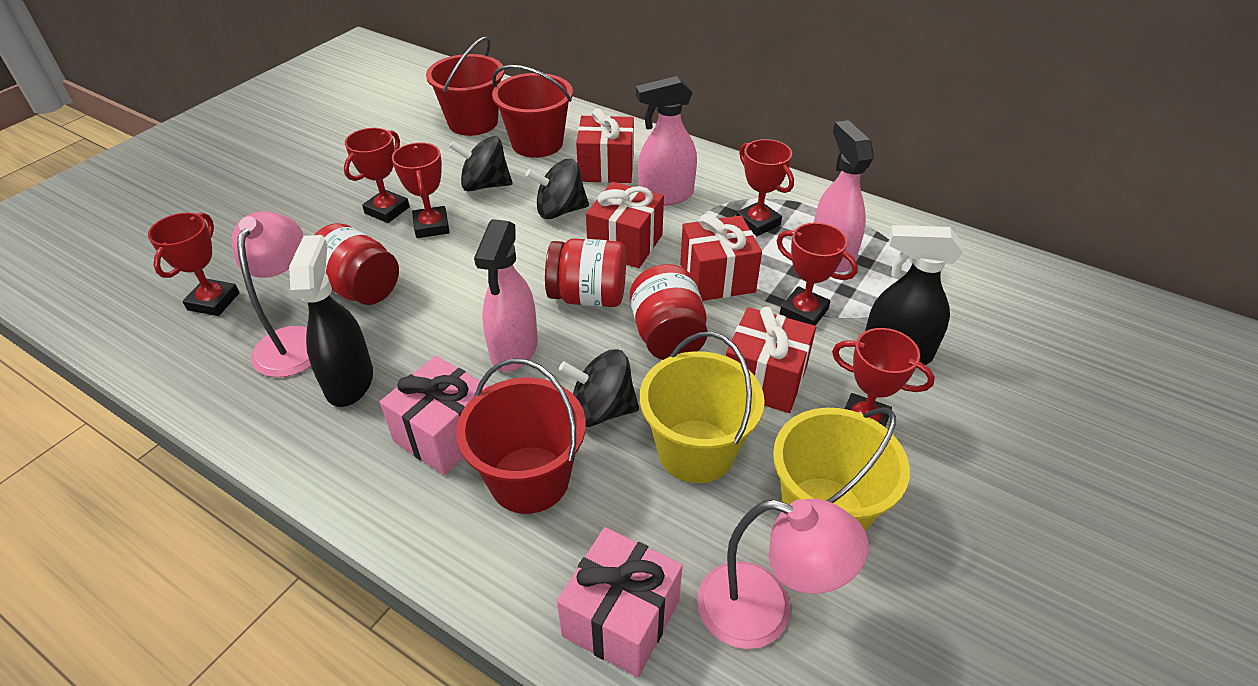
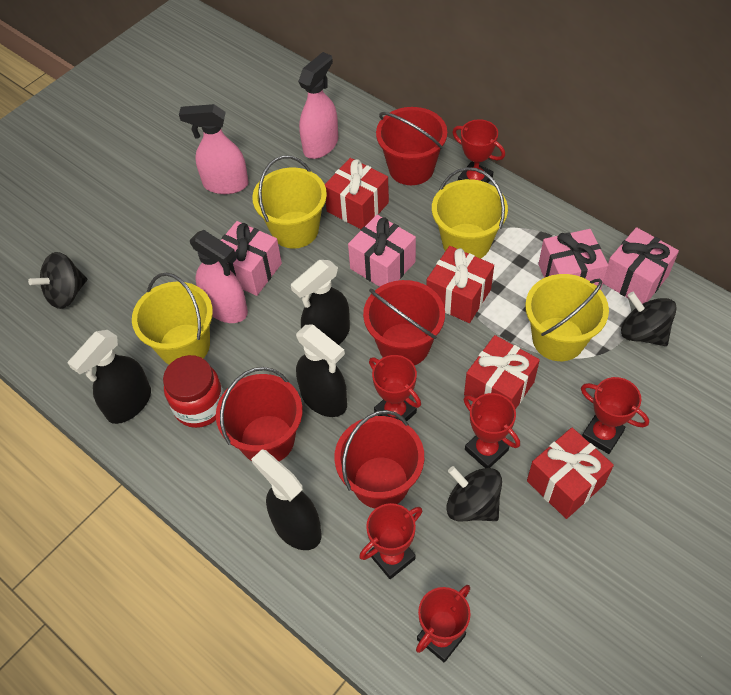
black spray bottle: 2 -> 4
pink gift: 2 -> 4
pink lamp: 2 -> 0
red bucket: 3 -> 4
red jar: 3 -> 1
yellow bucket: 2 -> 4

